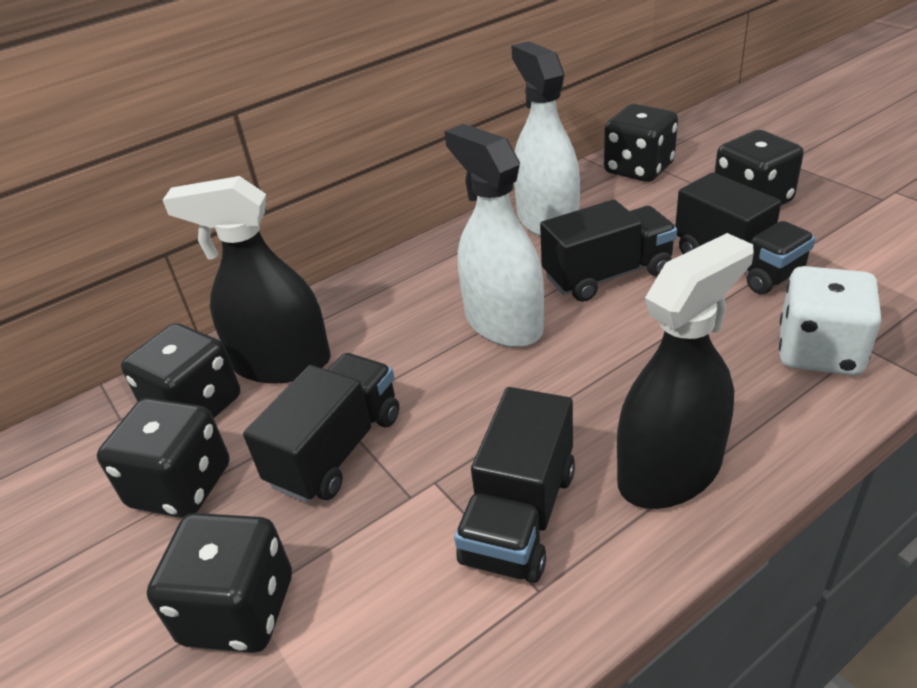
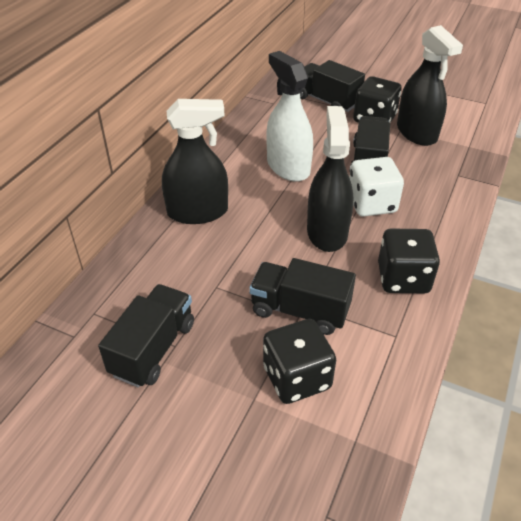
black dice: 5 -> 3
black spray bottle: 2 -> 3
white spray bottle: 2 -> 1

